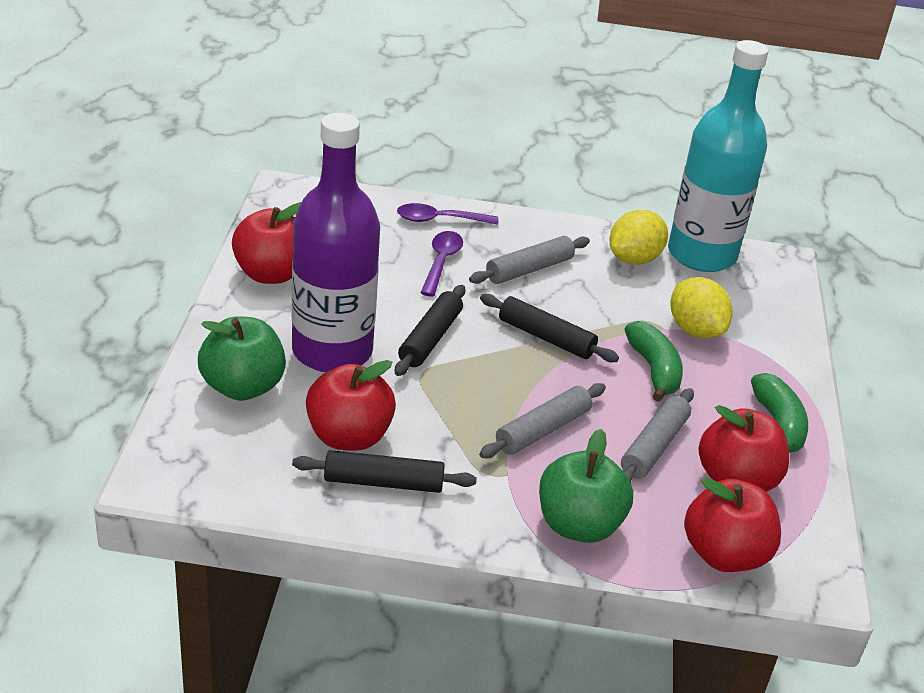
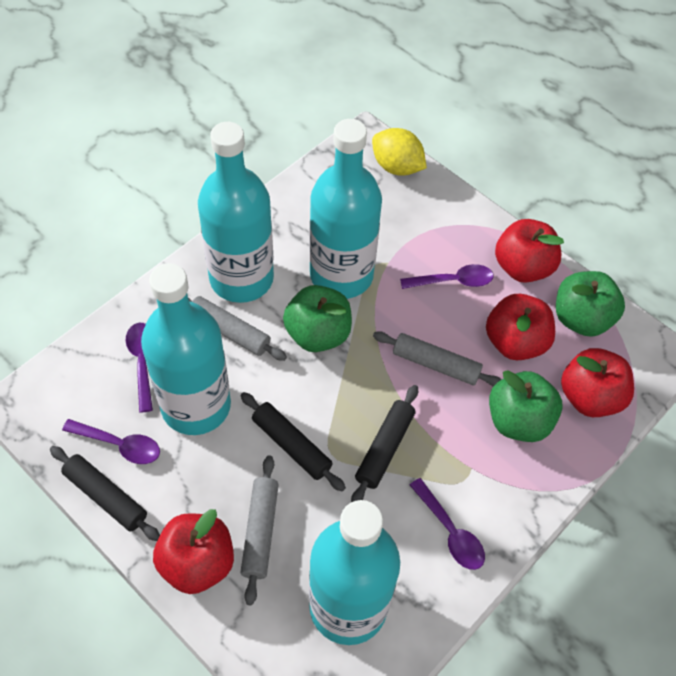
green apple: 2 -> 3
green banana: 2 -> 0
purple bottle: 1 -> 0
purple spoon: 2 -> 4
turquoise bottle: 1 -> 4
yellow lemon: 2 -> 1

